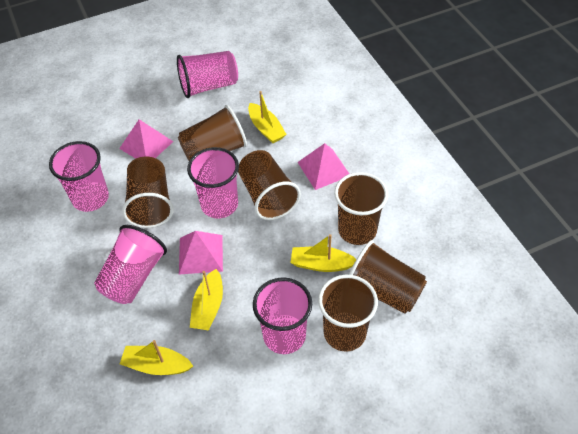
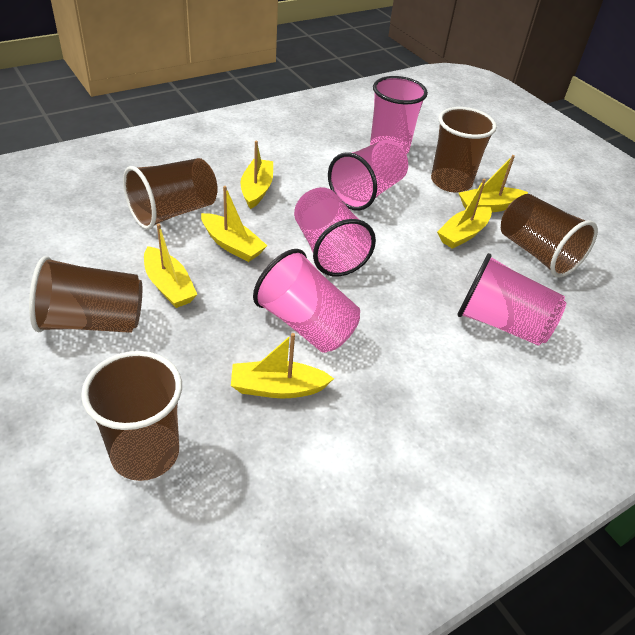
brown cup: 6 -> 5
pink pyramid: 3 -> 0
yellow boat: 4 -> 6

